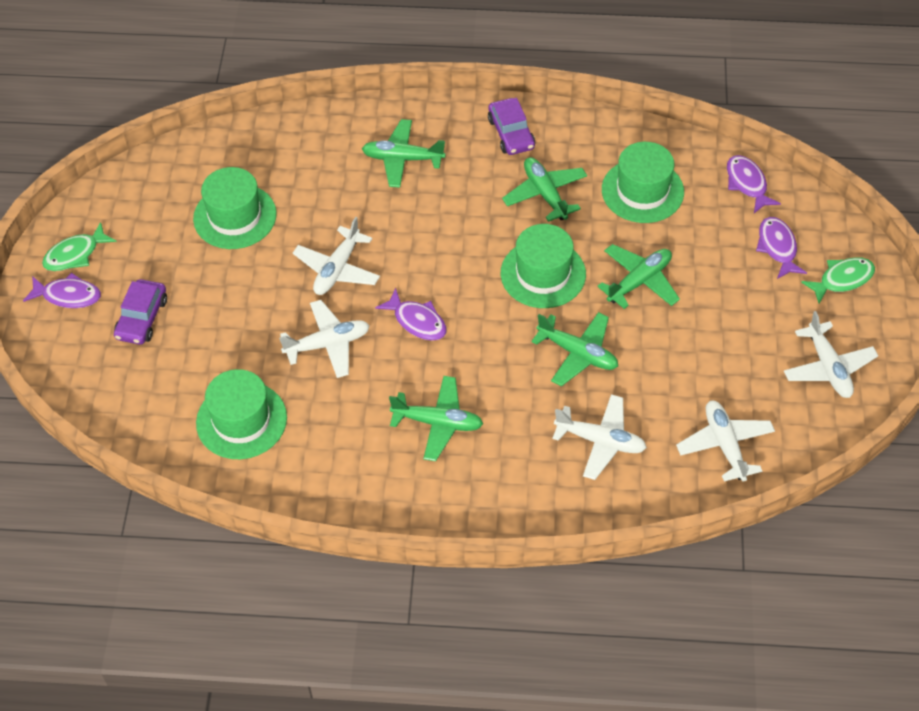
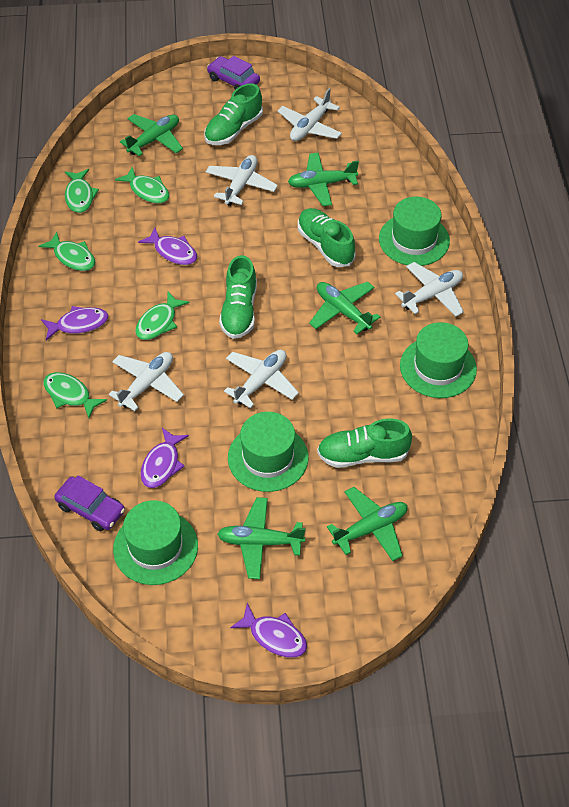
green fish: 2 -> 5
green shoe: 0 -> 4

